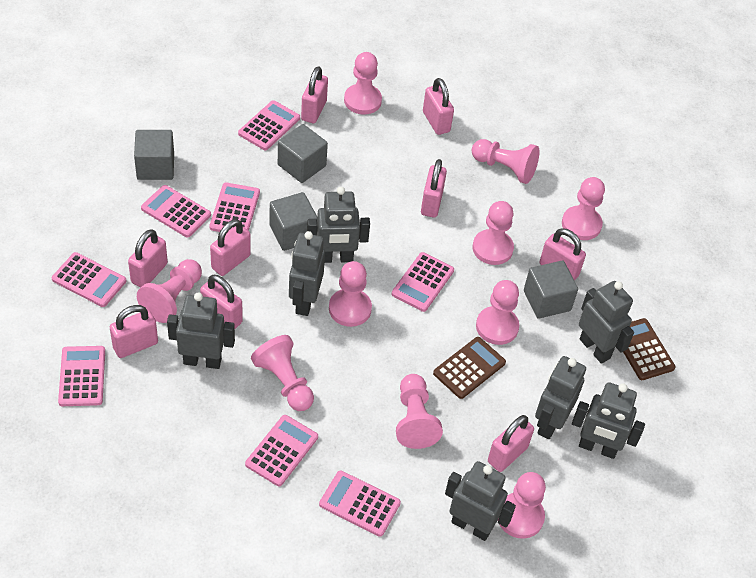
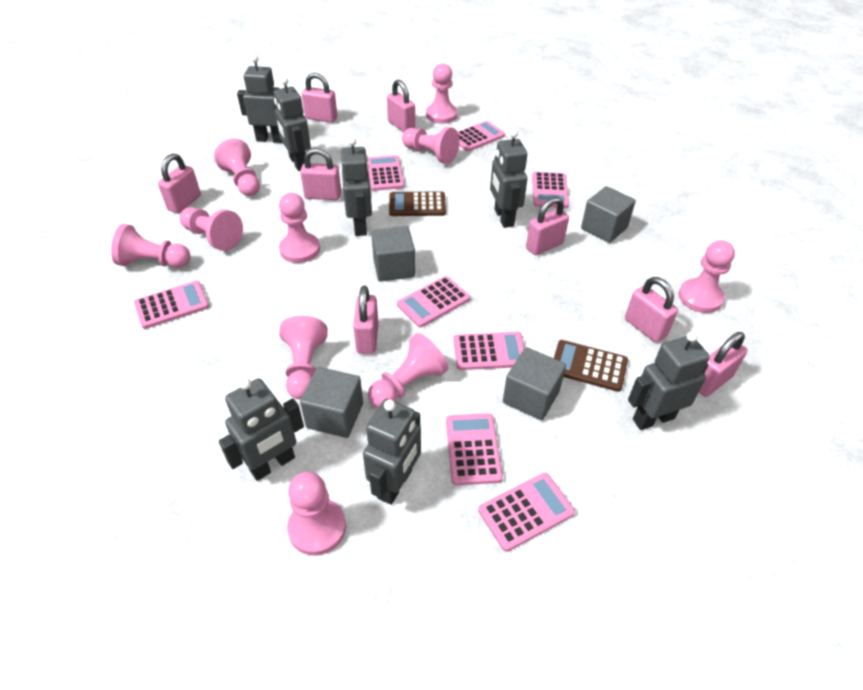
pink padlock: 9 -> 8

